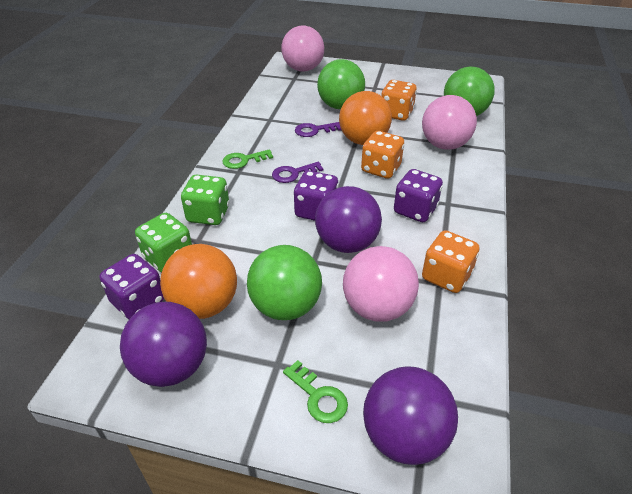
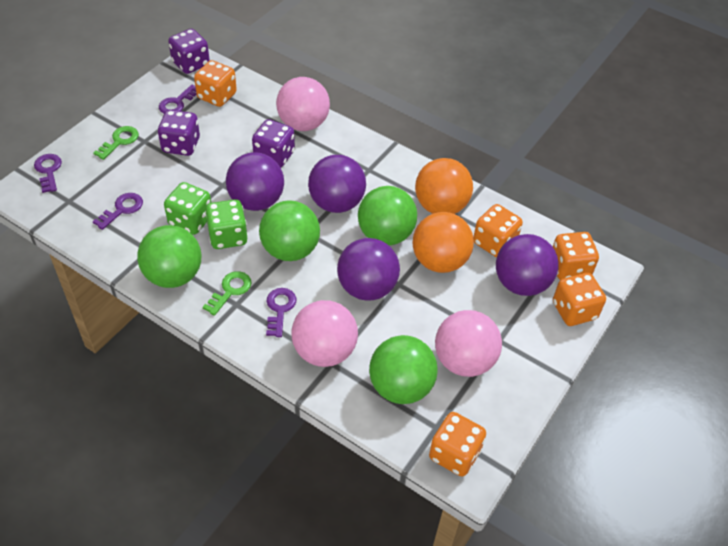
green ball: 3 -> 4
orange dice: 3 -> 5
purple ball: 3 -> 4
purple key: 2 -> 4

